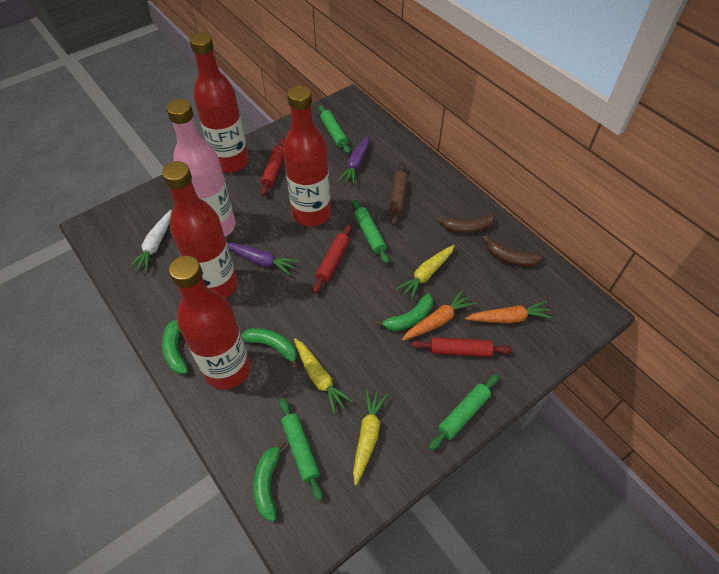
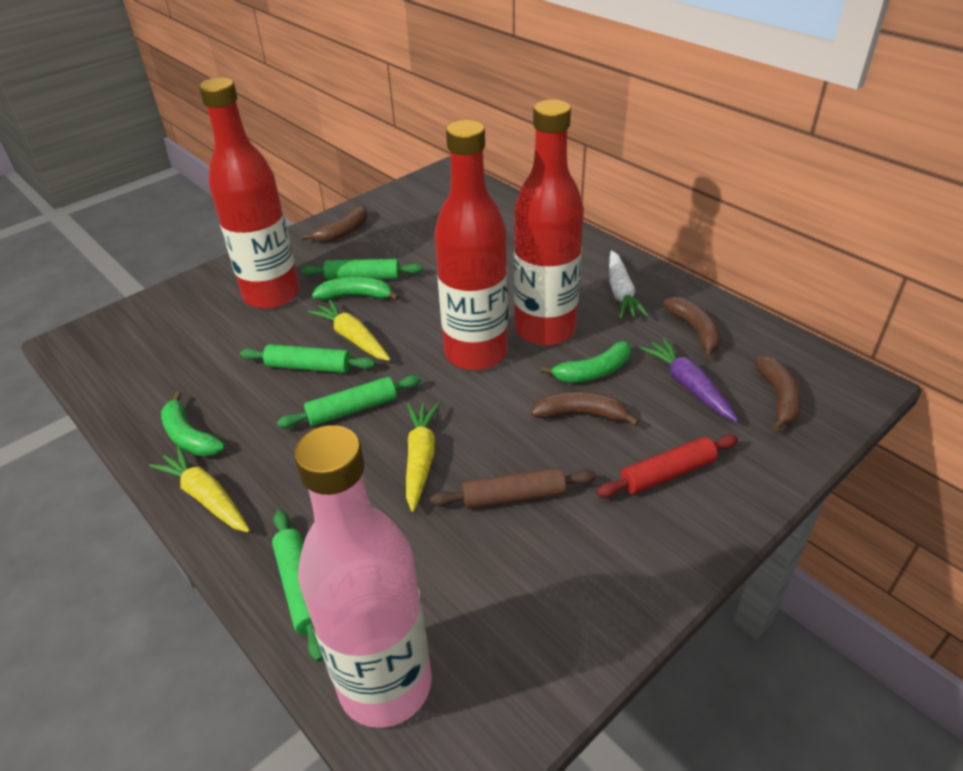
brown banana: 2 -> 4
green banana: 4 -> 3
orange carrot: 2 -> 0
purple carrot: 2 -> 1
red bottle: 4 -> 3
red rolling pin: 3 -> 1

